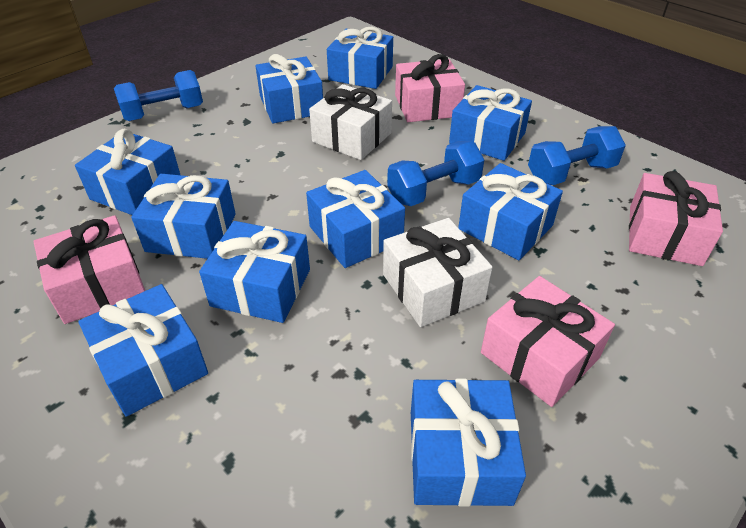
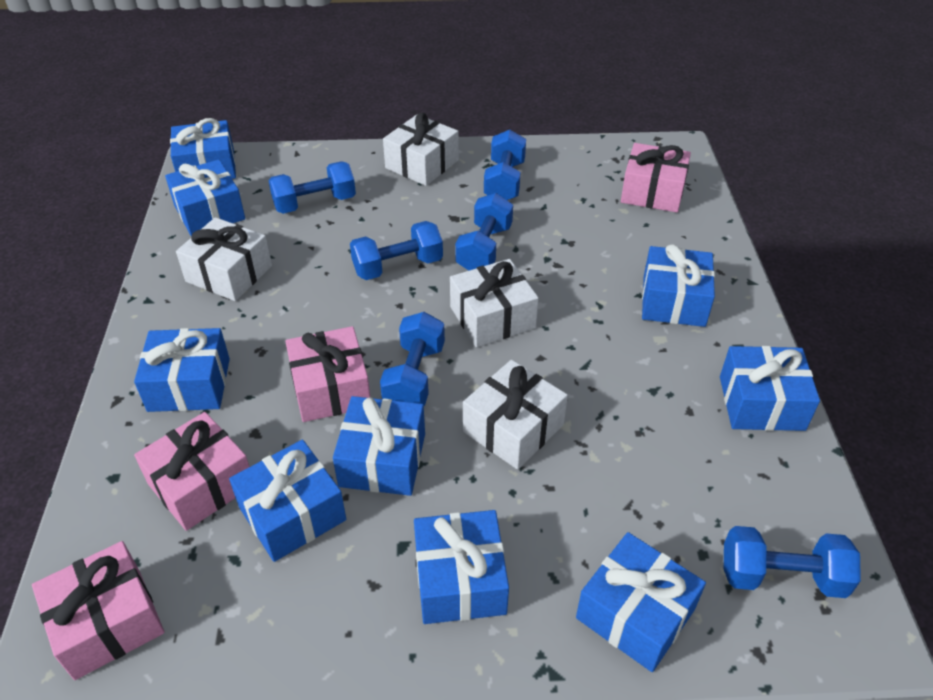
blue dumbbell: 3 -> 6
blue gift: 10 -> 9
white gift: 2 -> 4

